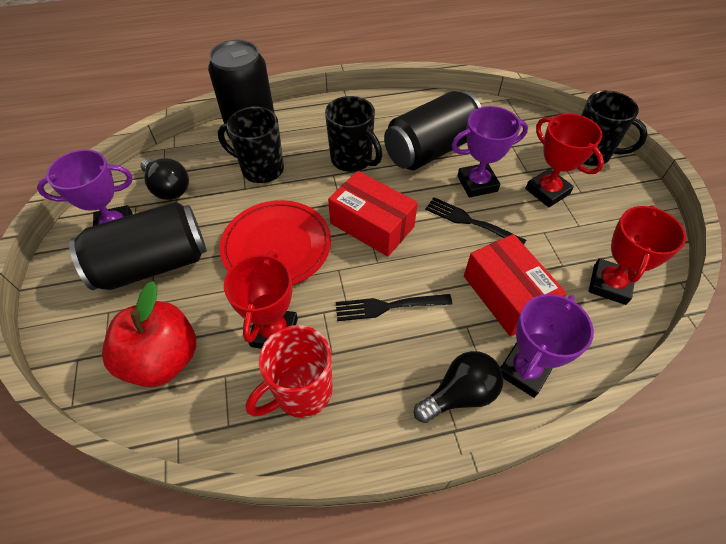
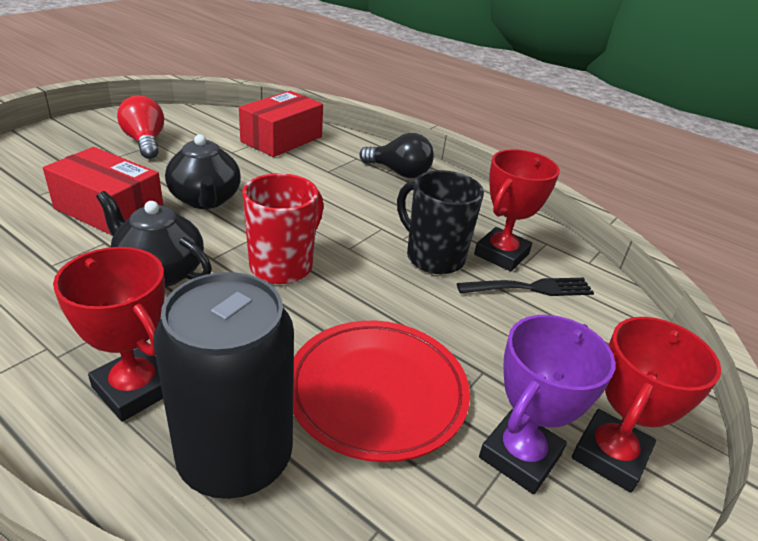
black can: 3 -> 1
black fork: 2 -> 1
black light bulb: 2 -> 1
black mug: 3 -> 1
black teapot: 0 -> 2
purple trophy: 3 -> 1
red apple: 1 -> 0
red light bulb: 0 -> 1

